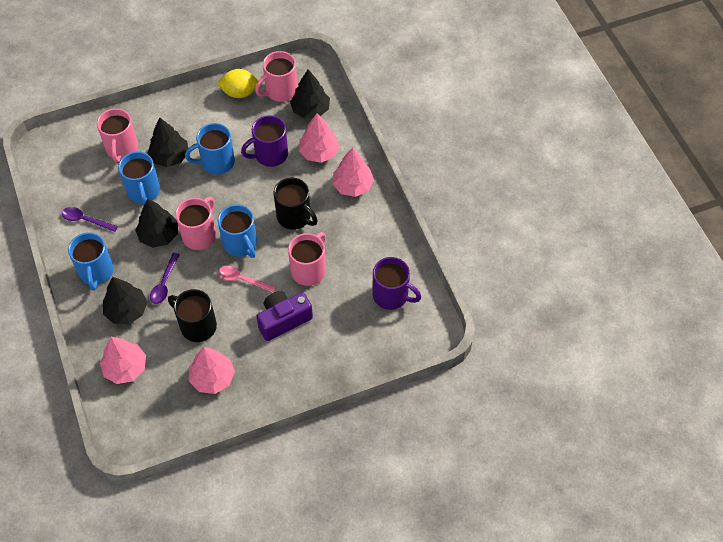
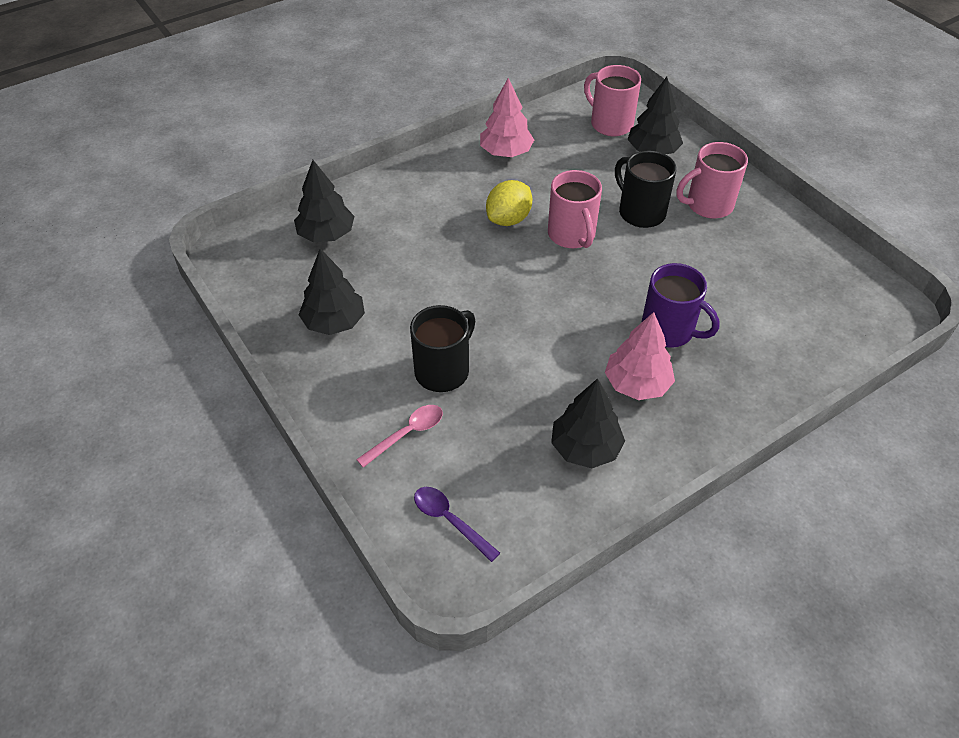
blue mug: 4 -> 0
pink mug: 4 -> 3
pink tree: 4 -> 2
purple camera: 1 -> 0
purple mug: 2 -> 1
purple spoon: 2 -> 1

